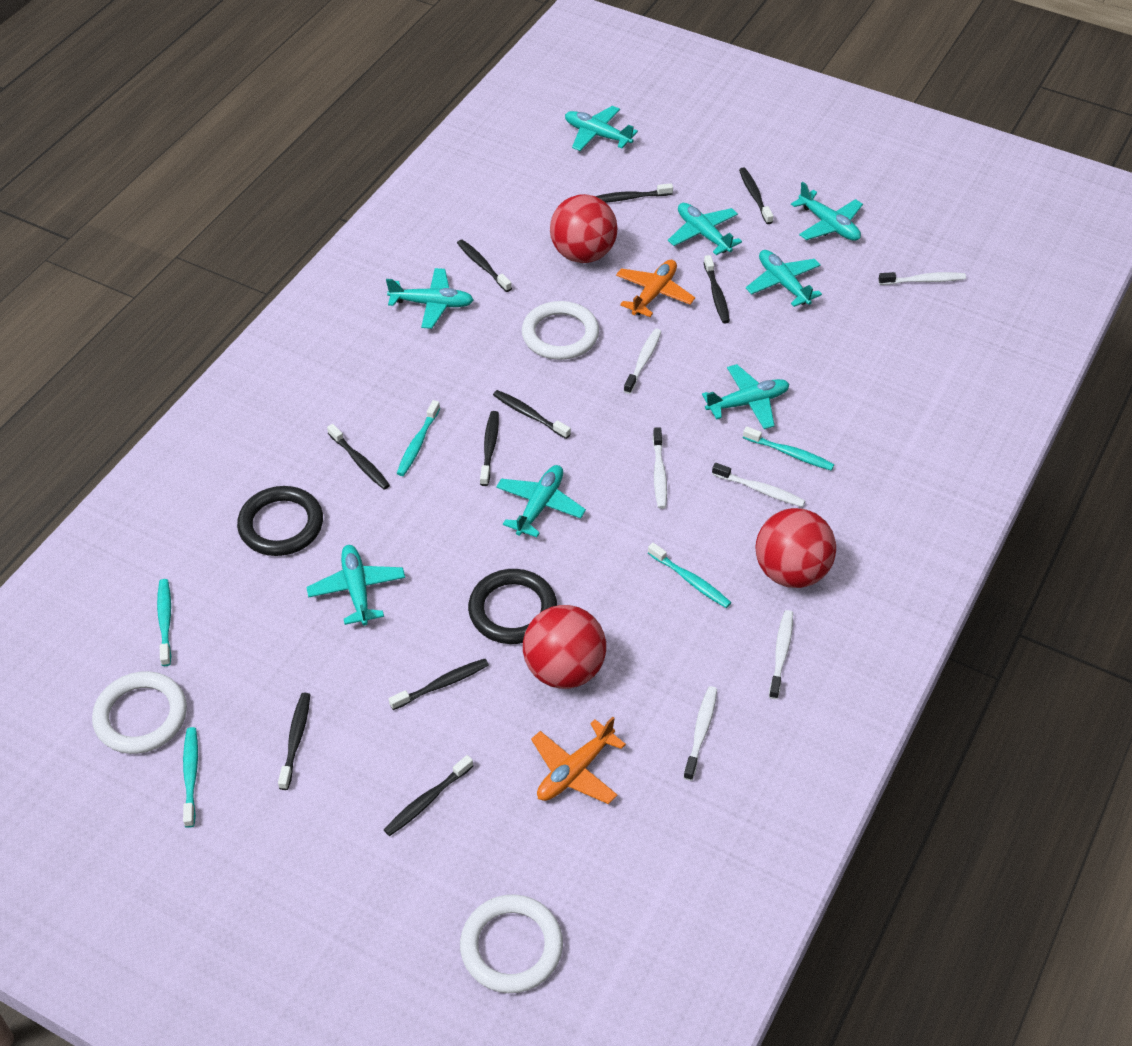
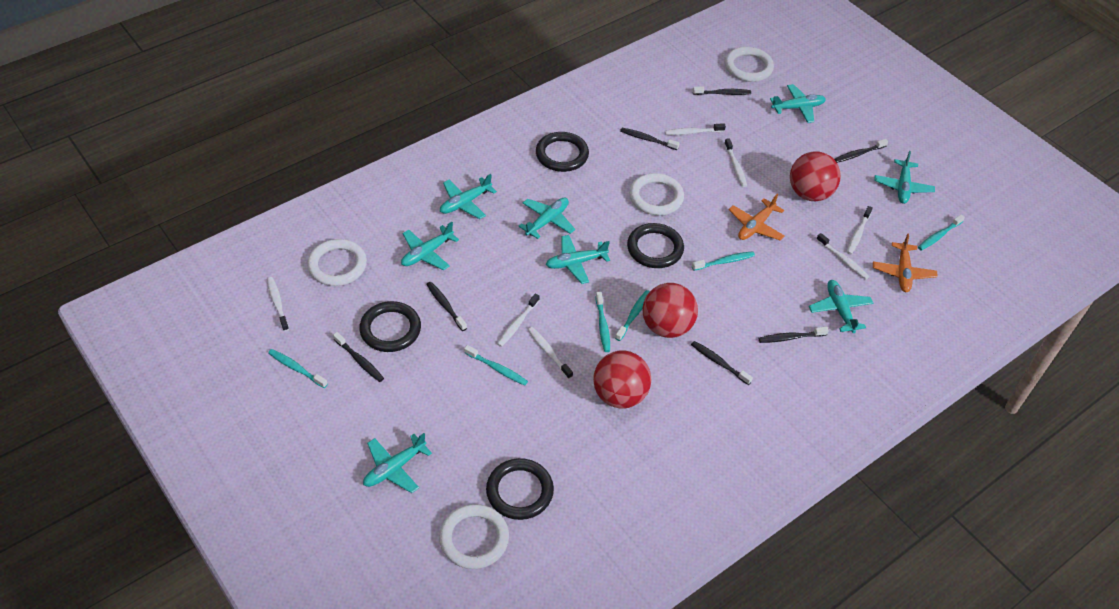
black ring: 2 -> 4
black toothbrush: 10 -> 7
turquoise toothbrush: 5 -> 6
white ring: 3 -> 4
white toothbrush: 6 -> 7

